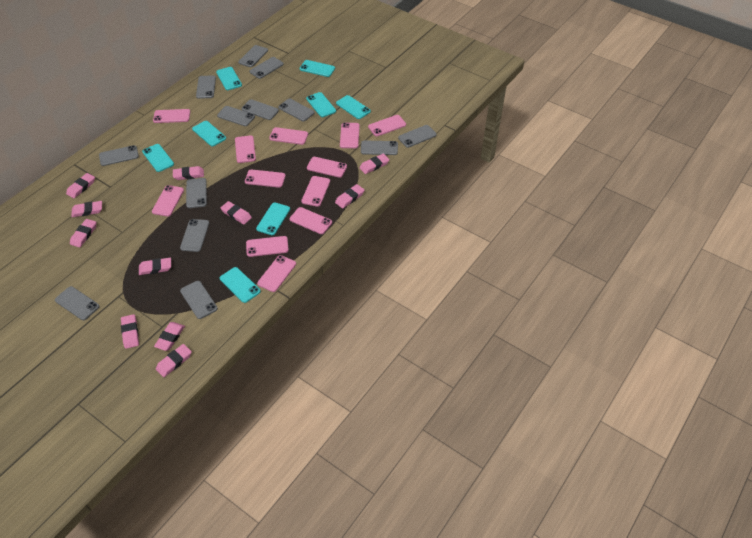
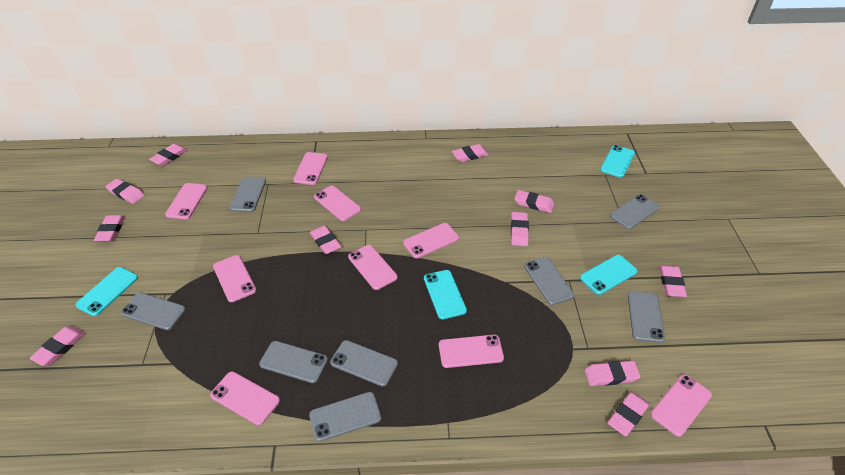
grey phone: 13 -> 8
pink phone: 12 -> 9
turquoise phone: 8 -> 4

